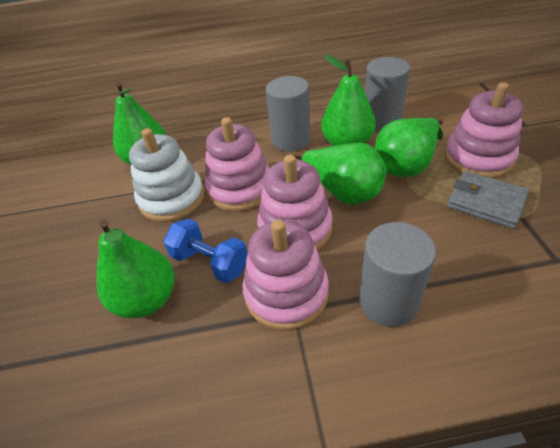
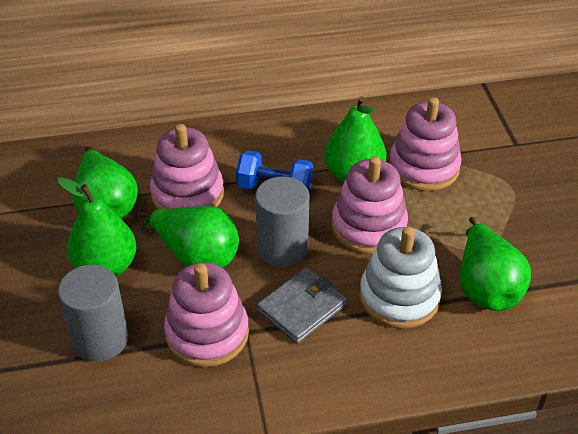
grey cylinder: 3 -> 2

